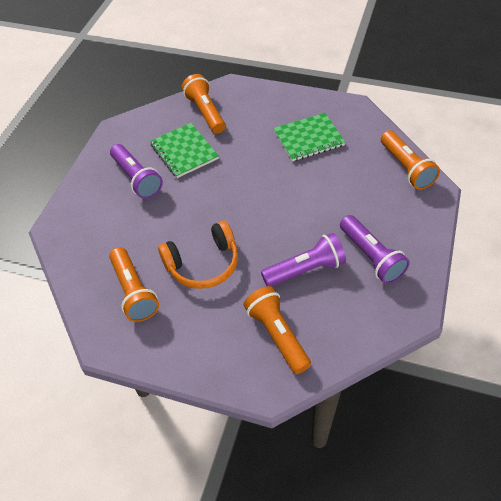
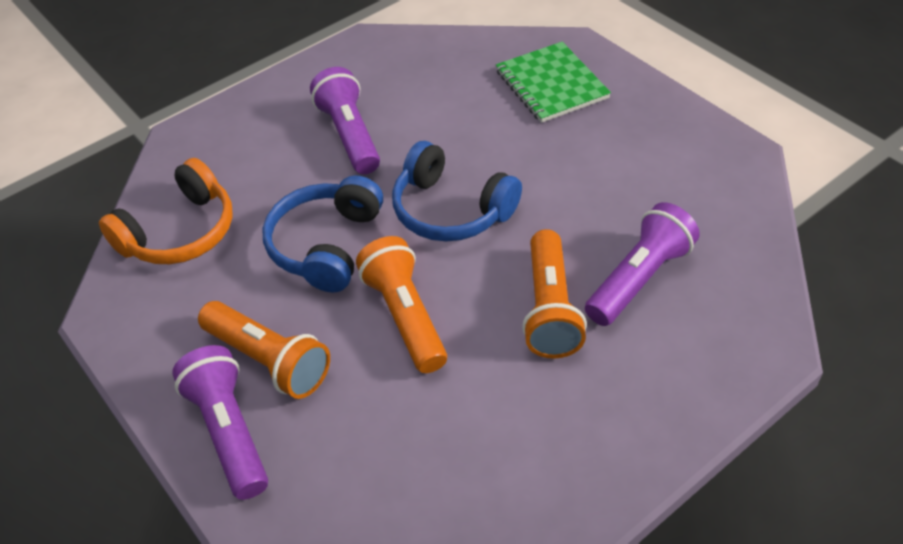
blue headphones: 0 -> 2
green notebook: 2 -> 1
orange flashlight: 4 -> 3

